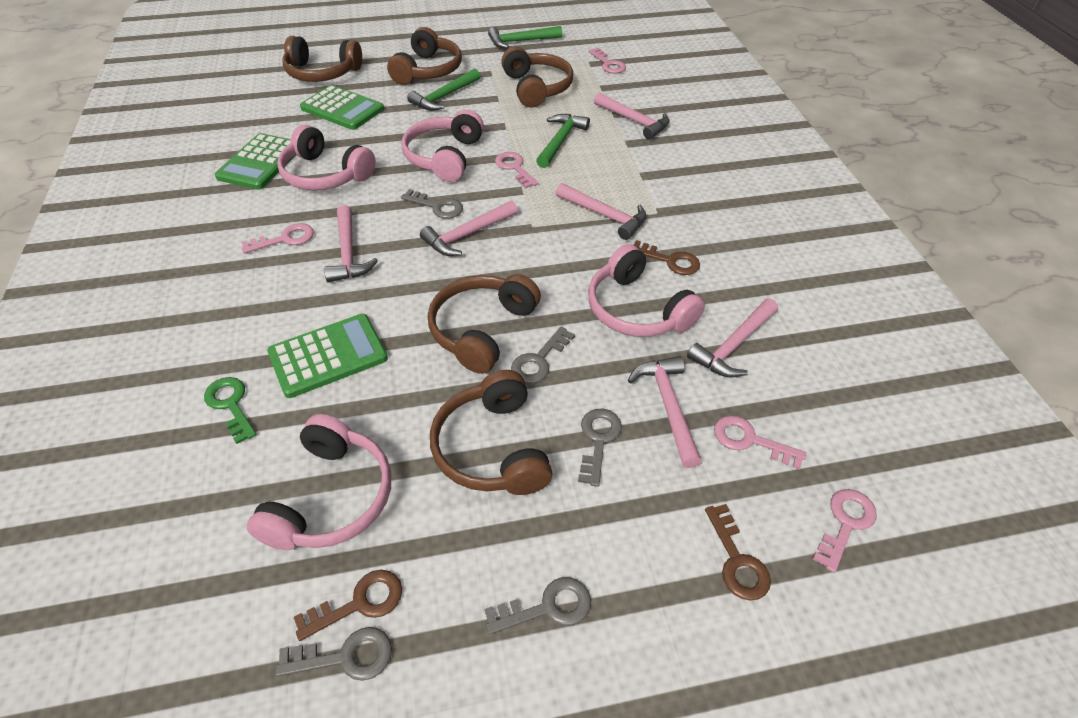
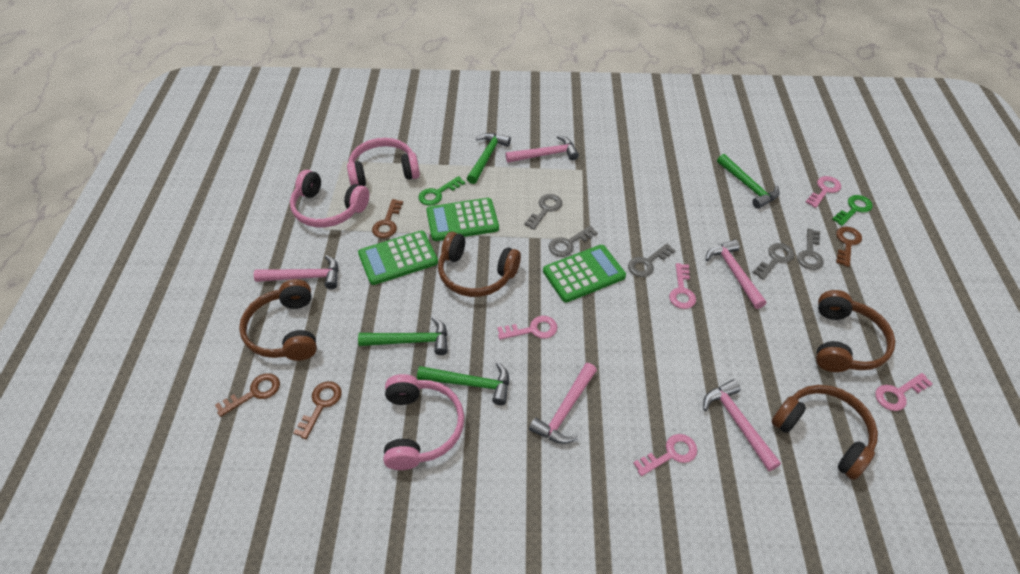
brown headphones: 5 -> 4
brown key: 3 -> 4
green hammer: 3 -> 4
green key: 1 -> 2
pink hammer: 6 -> 5
pink headphones: 4 -> 3

